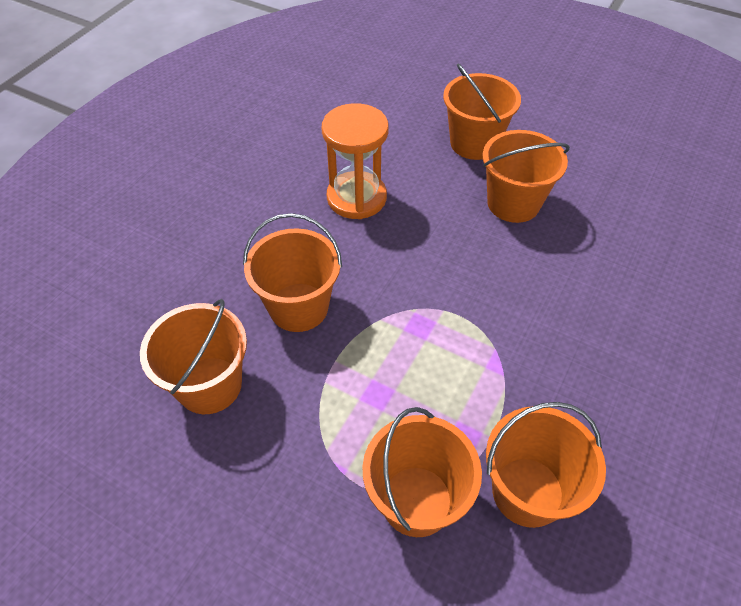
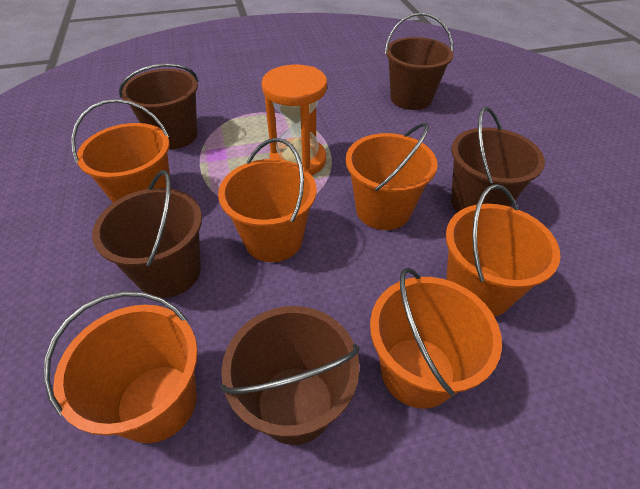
brown bucket: 0 -> 5

